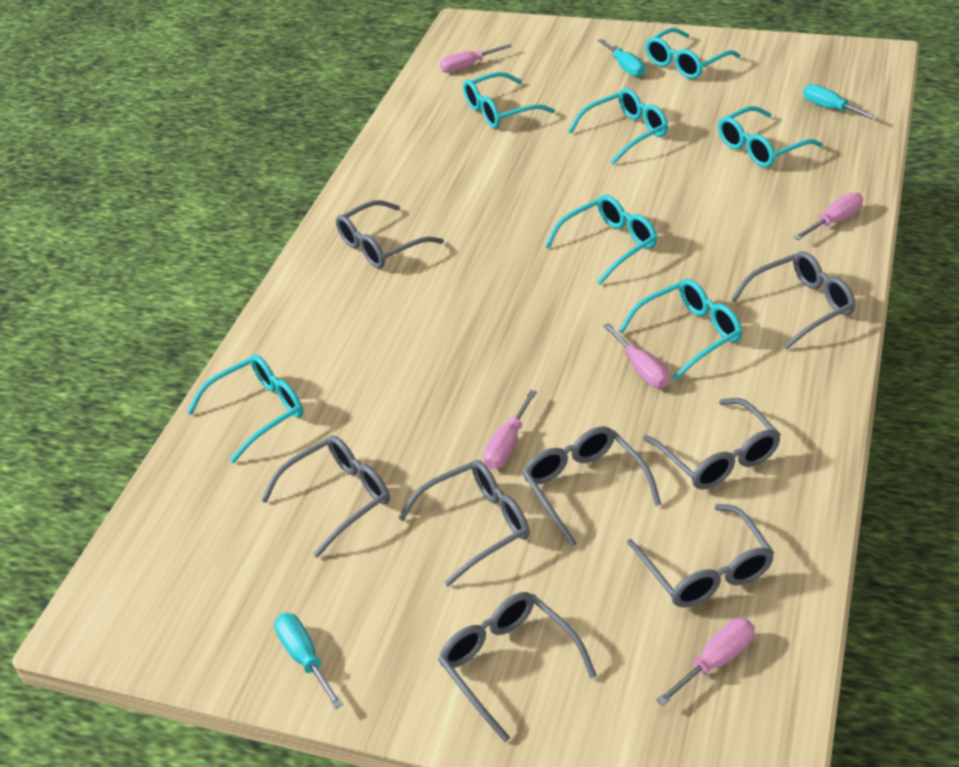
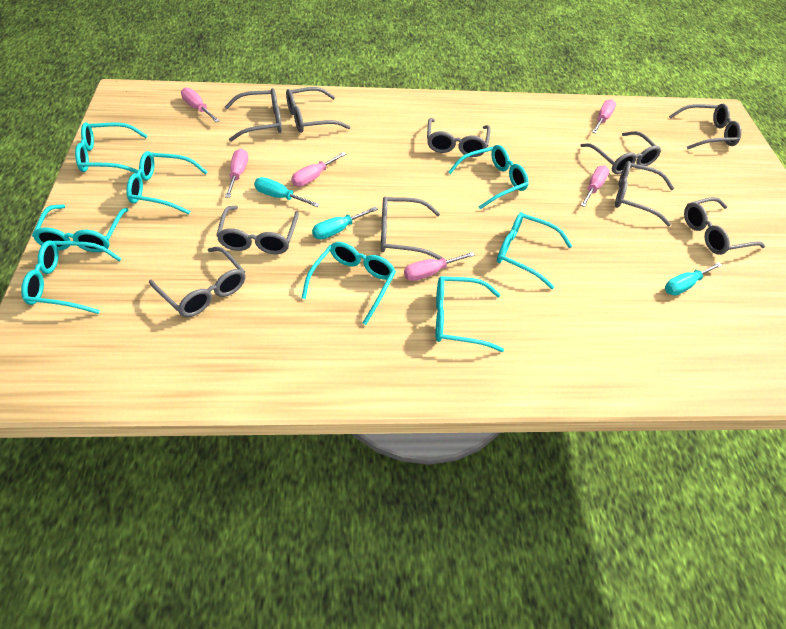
grey glasses: 8 -> 10
pink screwdriver: 5 -> 6
turquoise glasses: 7 -> 8

